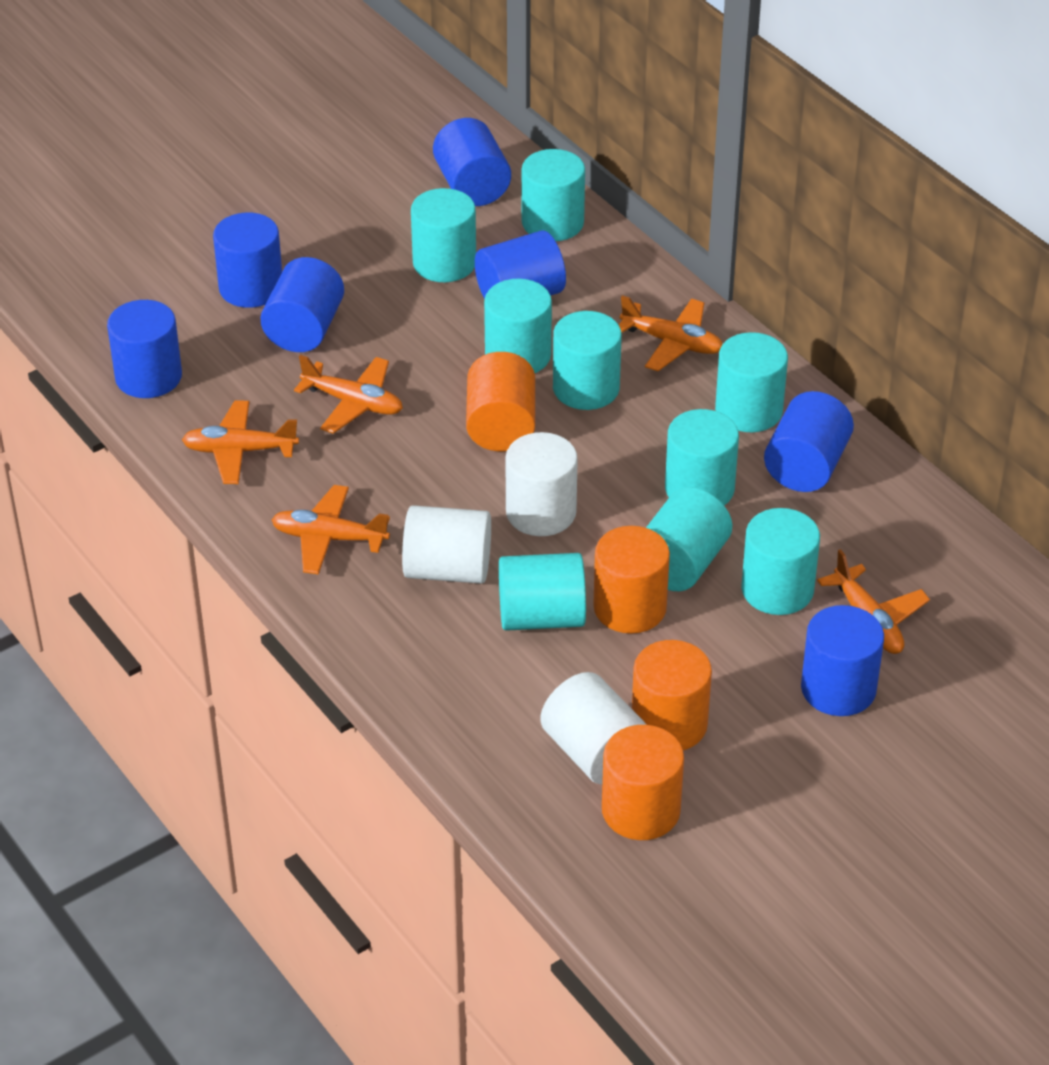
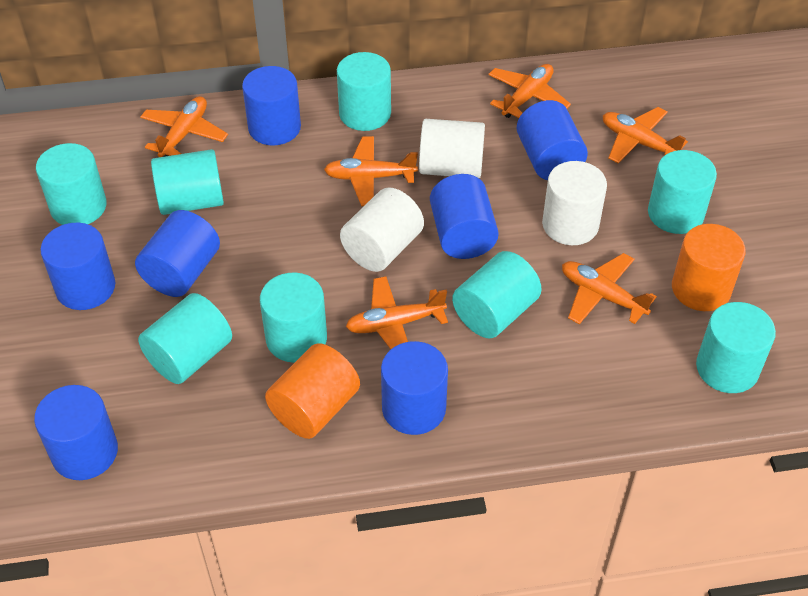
orange cylinder: 4 -> 2
orange plane: 5 -> 6
turquoise cylinder: 9 -> 8

